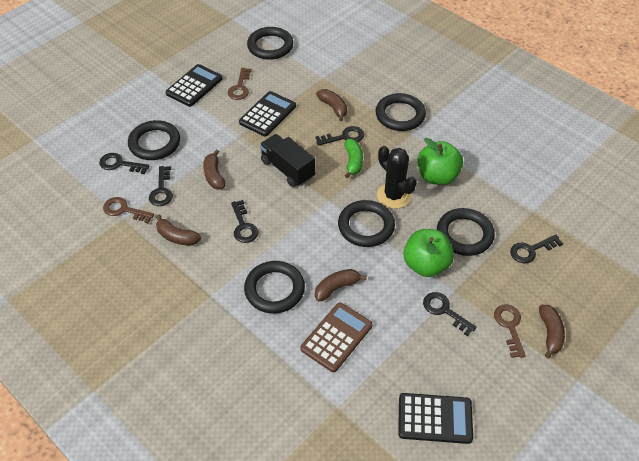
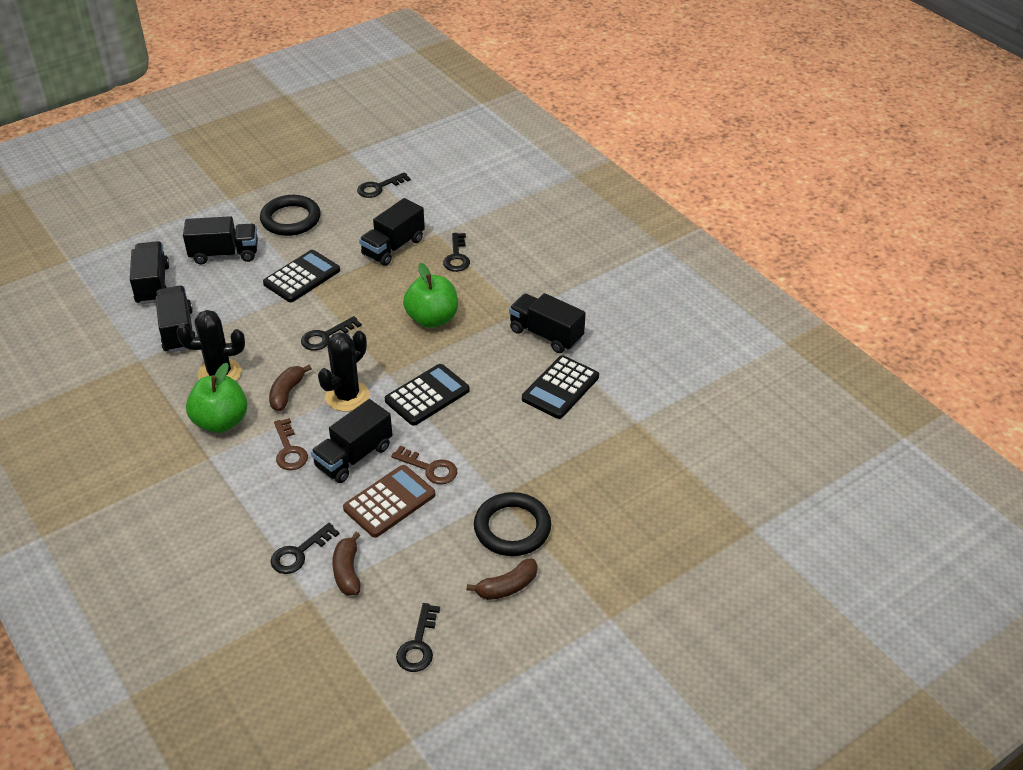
black cactus: 1 -> 2
black key: 6 -> 5
black ring: 6 -> 2
black truck: 1 -> 6
brown banana: 5 -> 3
brown key: 3 -> 2
green banana: 1 -> 0

